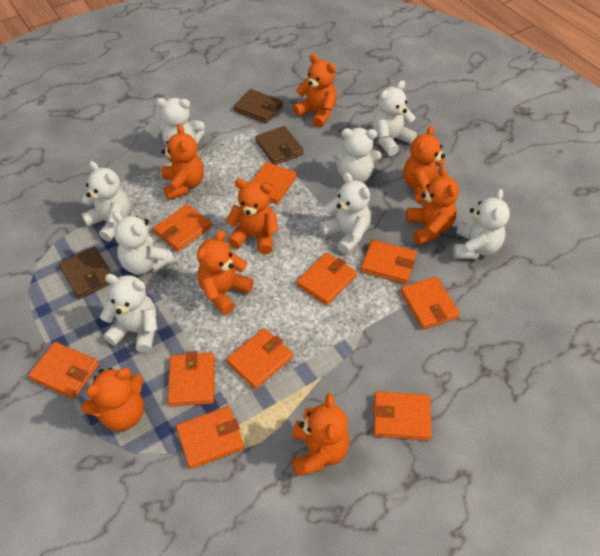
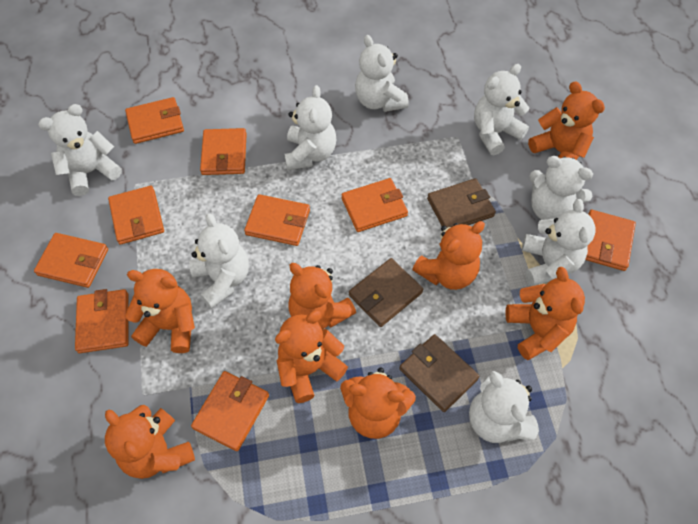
orange wallet: 10 -> 9

